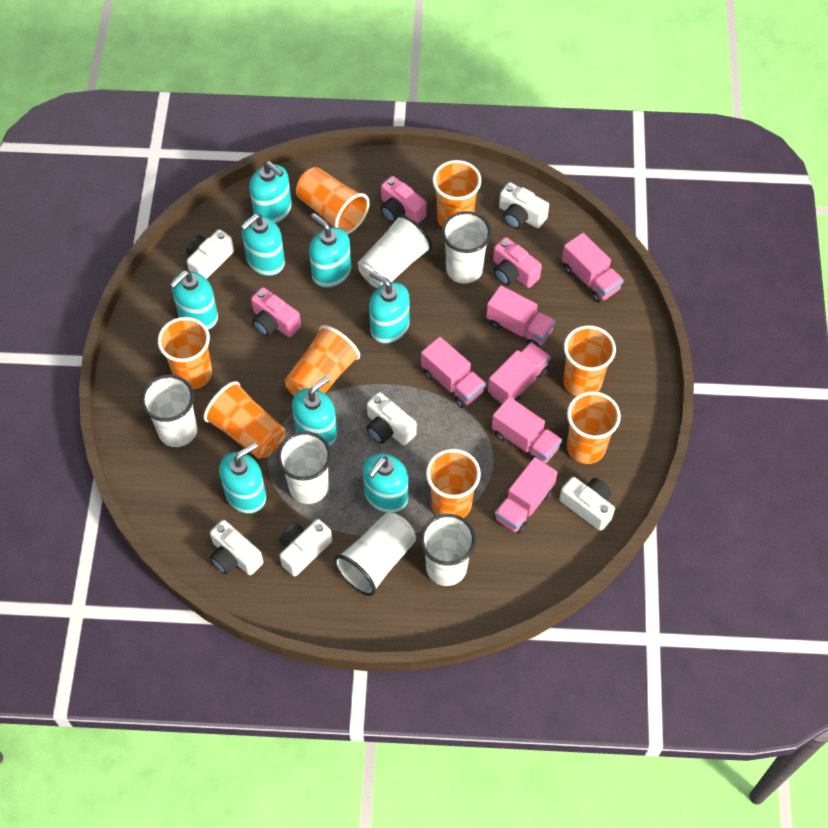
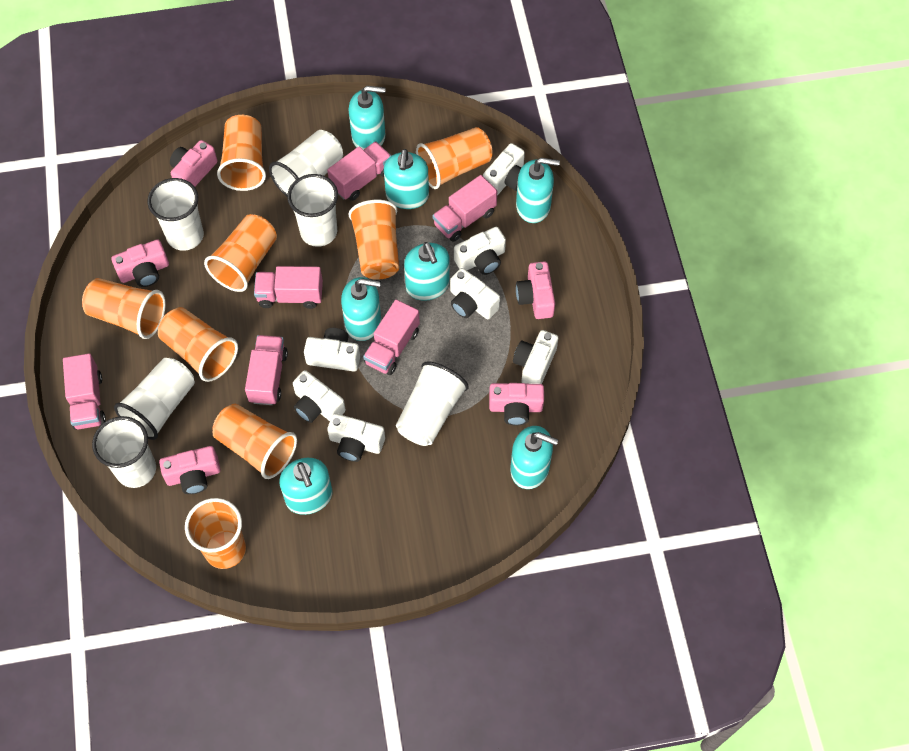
pink camera: 3 -> 5
turquoise soap dispenser: 8 -> 7
white camera: 6 -> 7

